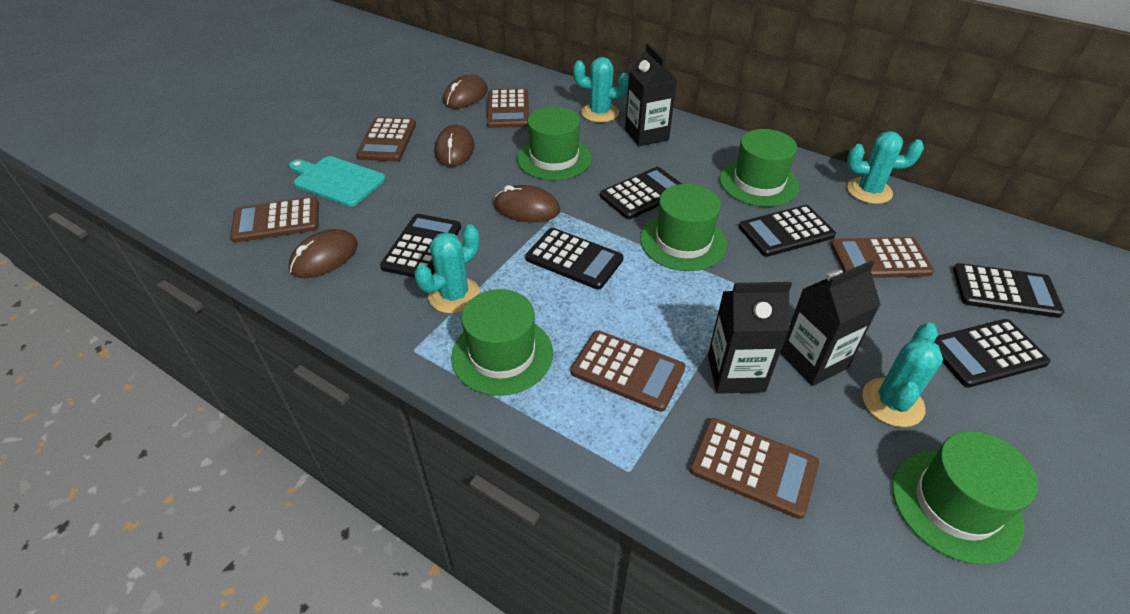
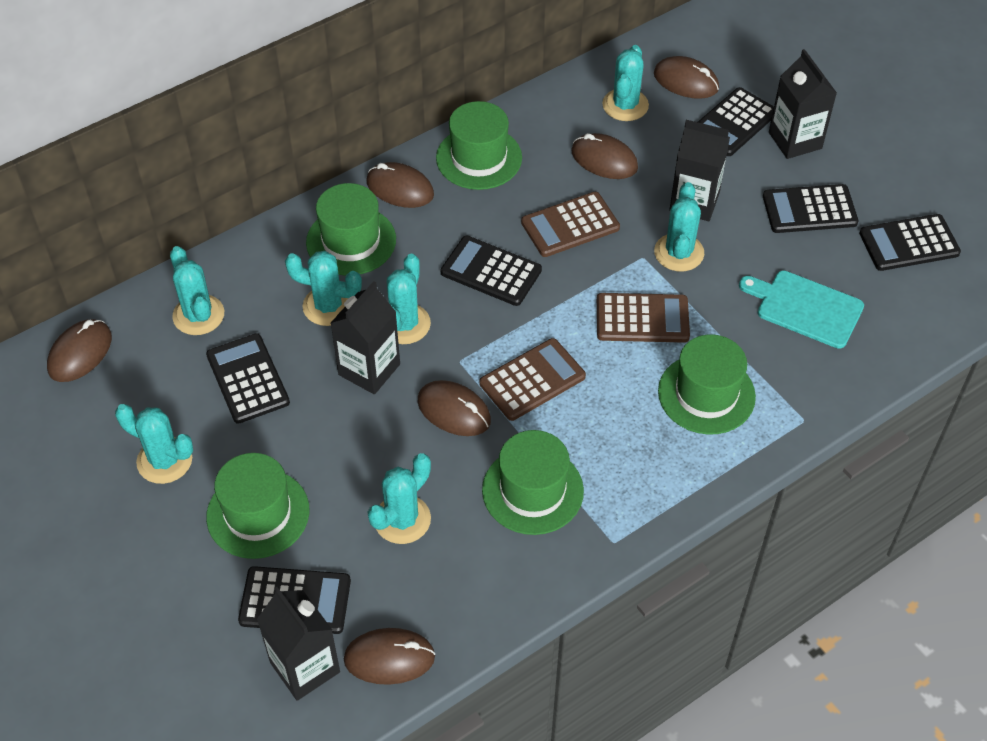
black carton: 3 -> 4
brown calculator: 6 -> 3
brown mouse: 4 -> 6
turquoise cactus: 4 -> 7

